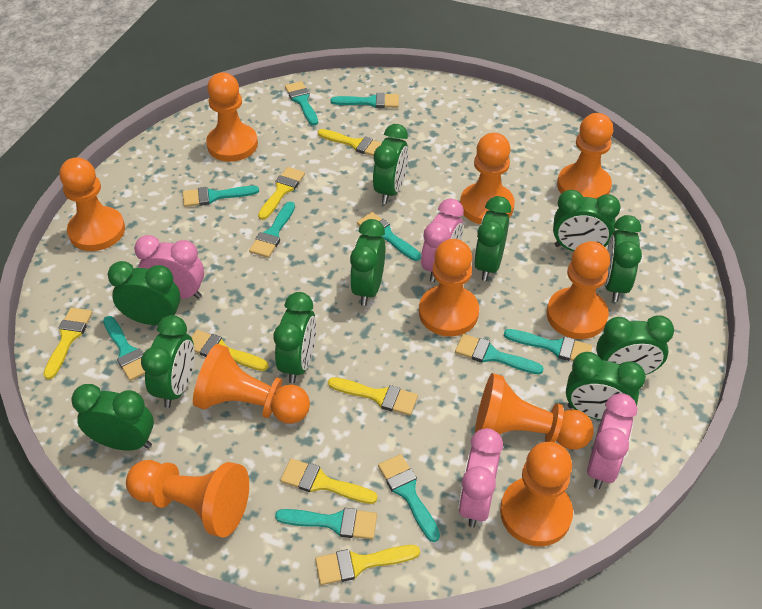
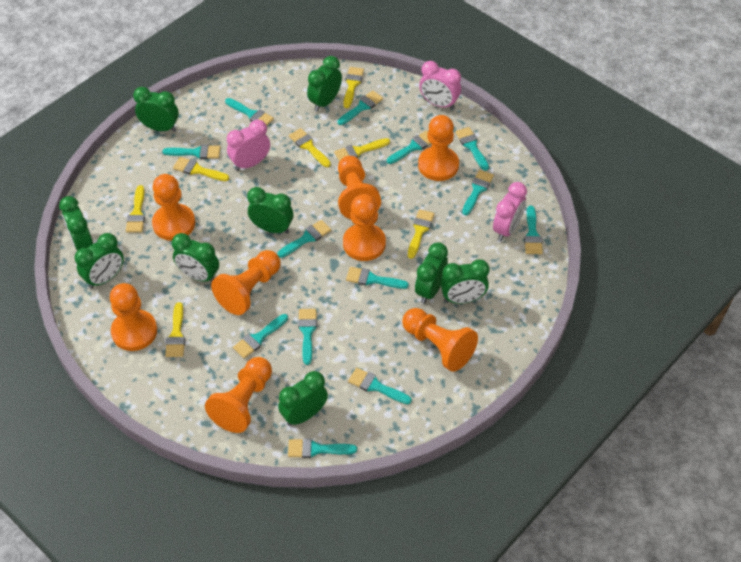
green clock: 11 -> 9
orange pawn: 10 -> 8
pink clock: 4 -> 3
turquoise brush: 10 -> 13

